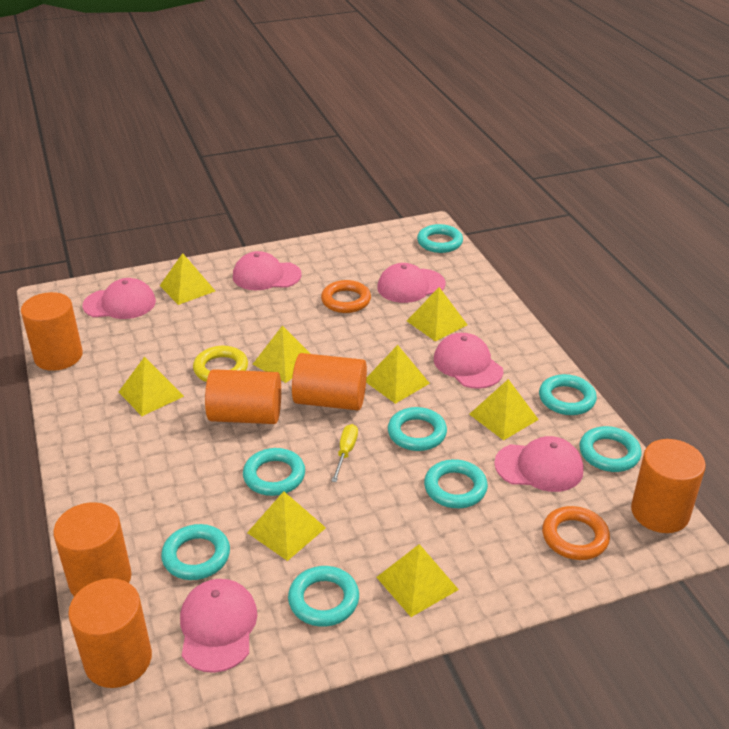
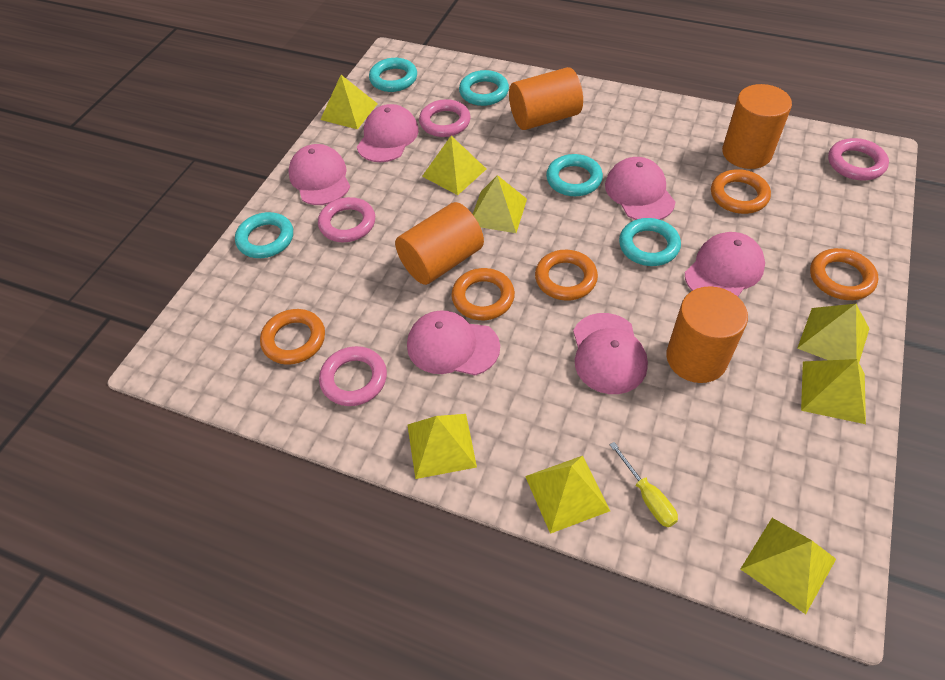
orange cylinder: 6 -> 4
orange ring: 2 -> 5
pink ring: 0 -> 4
turquoise ring: 8 -> 5
yellow ring: 1 -> 0

